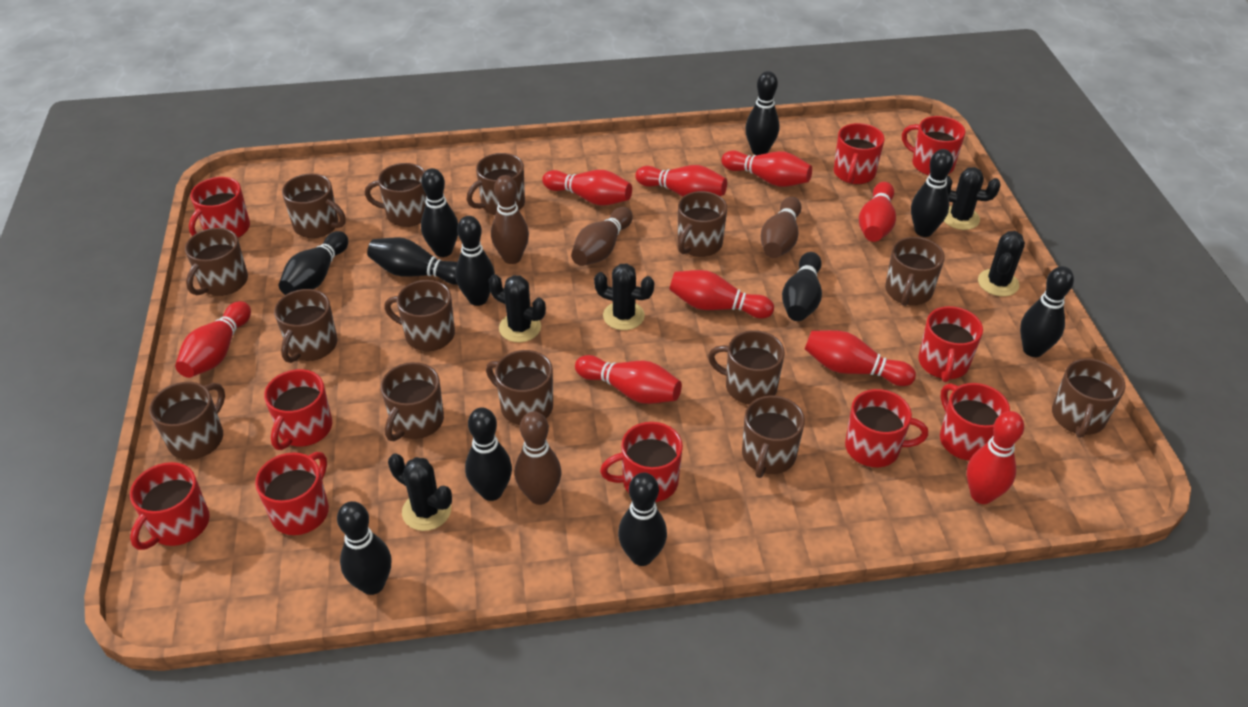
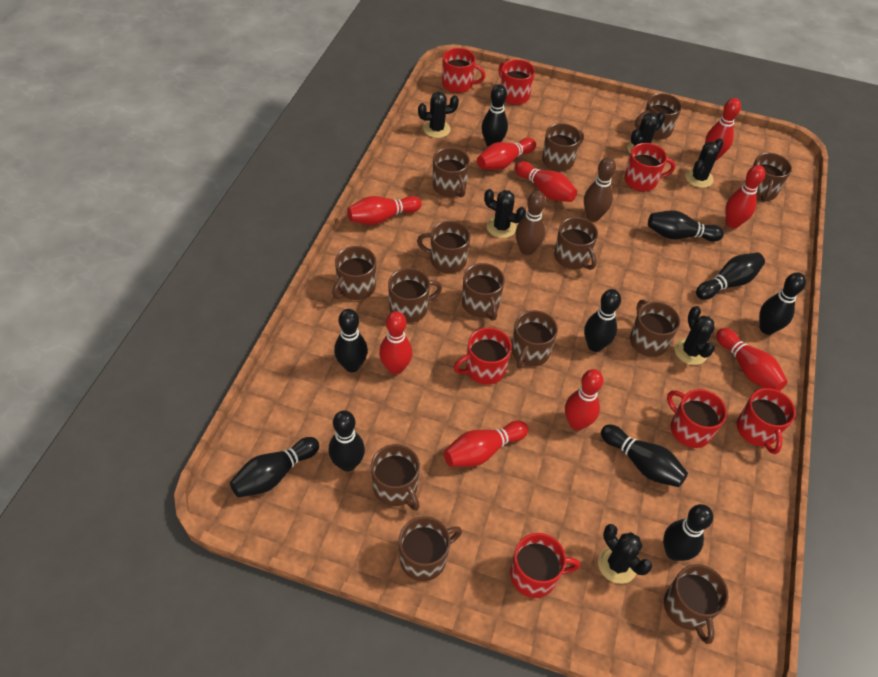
black bowling pin: 11 -> 10
black cactus: 5 -> 6
brown bowling pin: 4 -> 2
red mug: 10 -> 7

